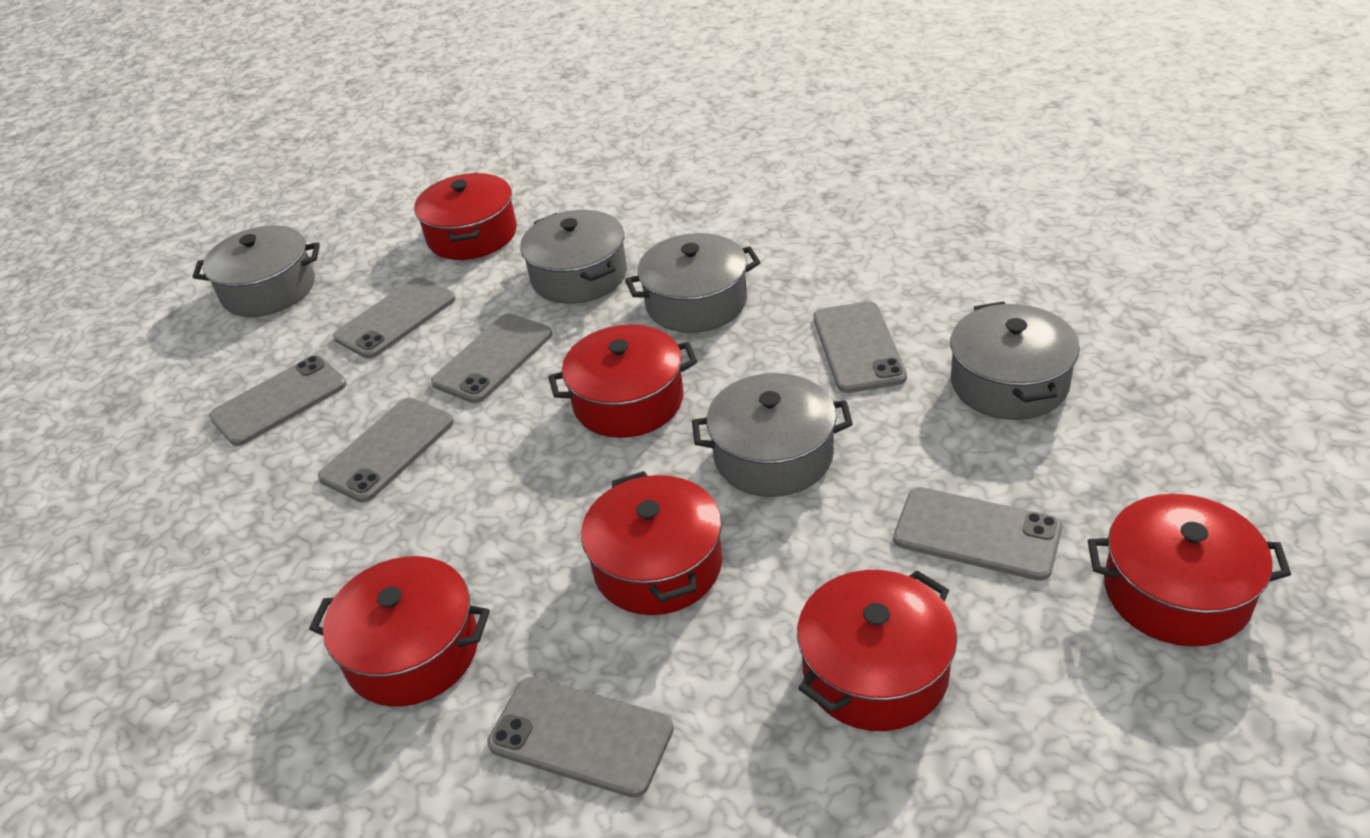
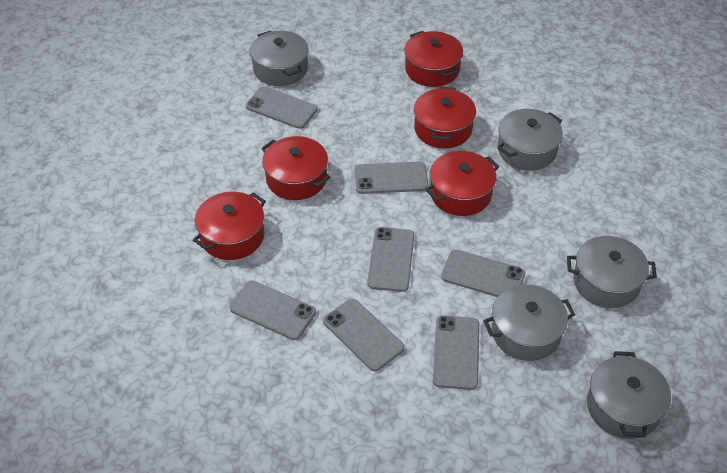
red pot: 6 -> 5

